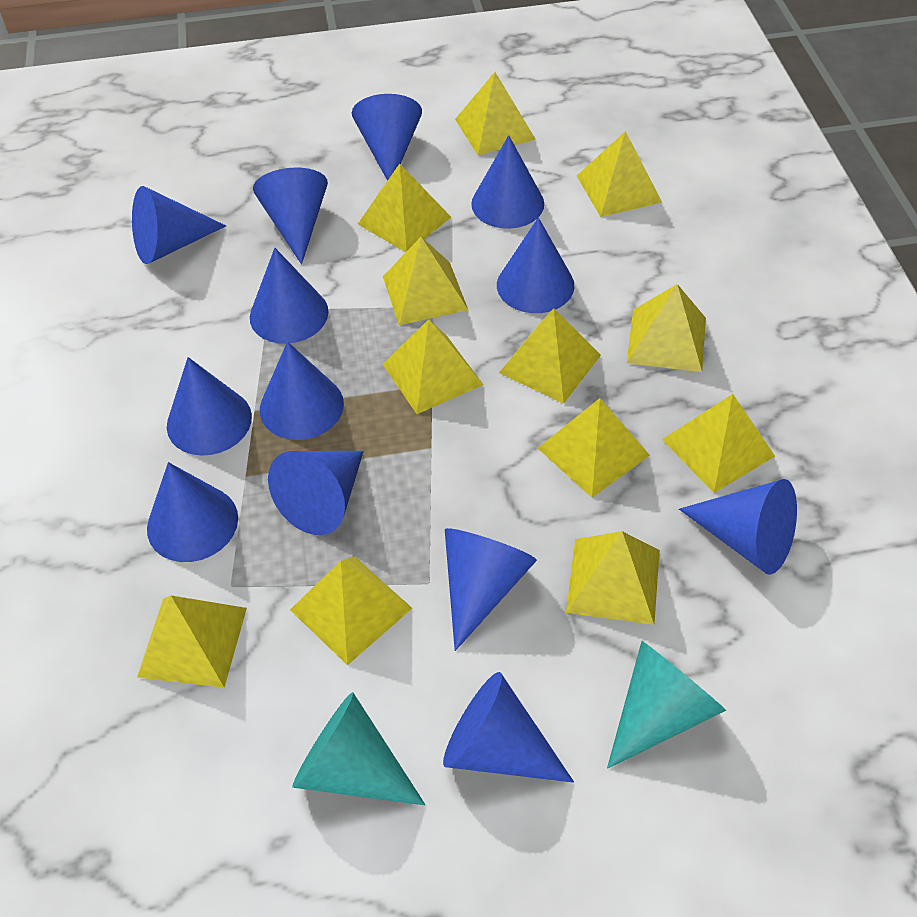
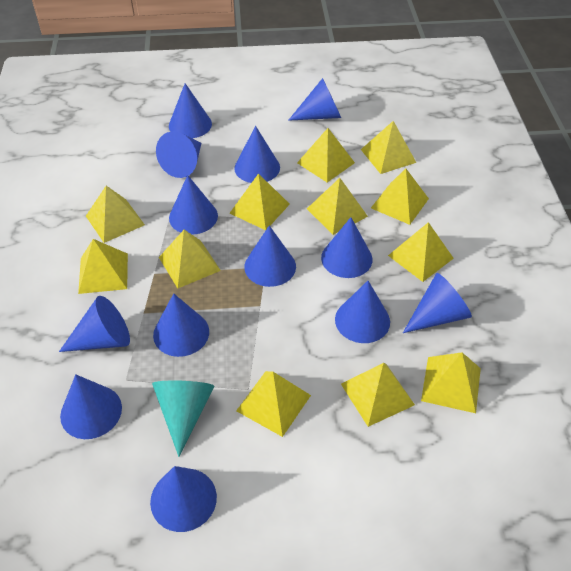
turquoise cone: 2 -> 1

